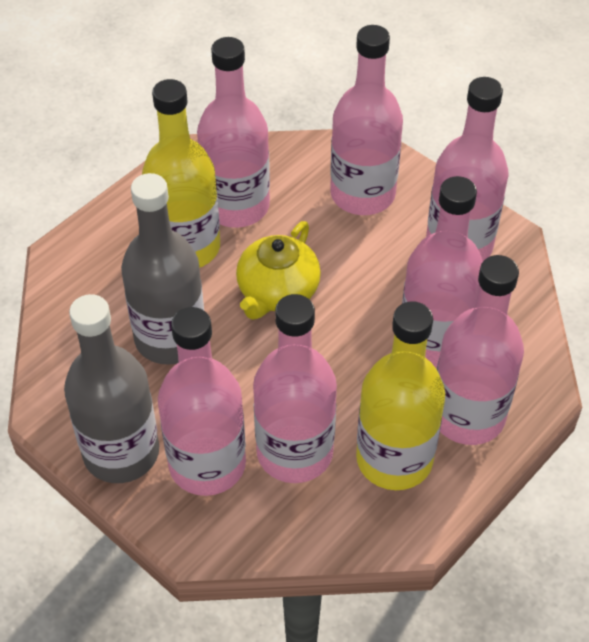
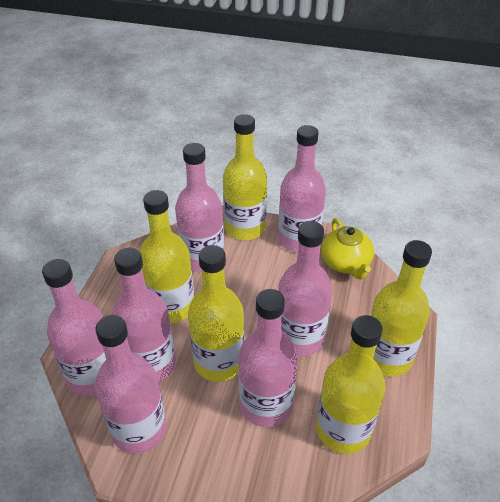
grey bottle: 2 -> 0
yellow bottle: 2 -> 5

